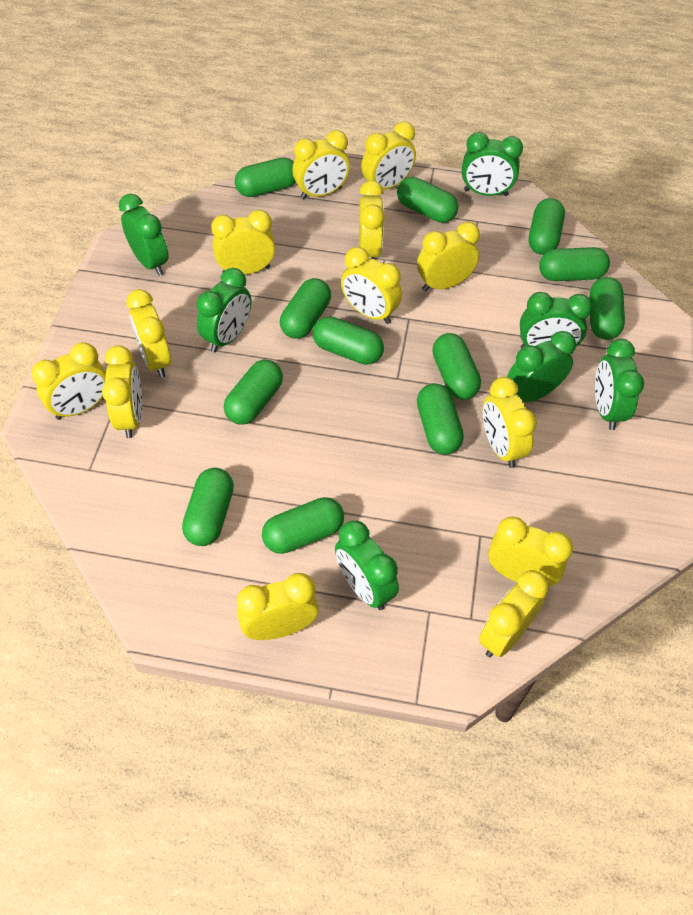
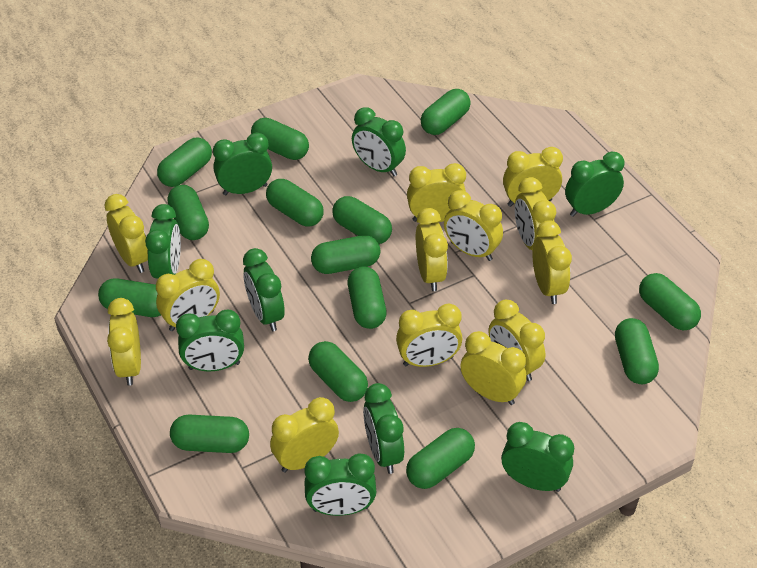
green capsule: 12 -> 14
green clock: 7 -> 9

